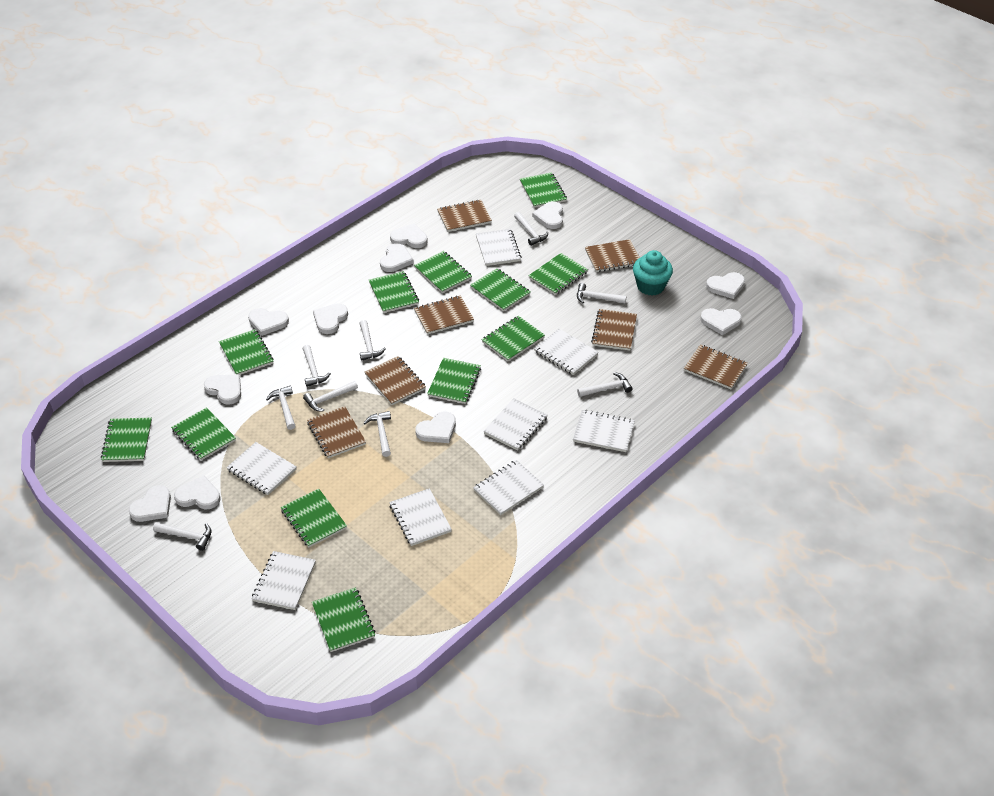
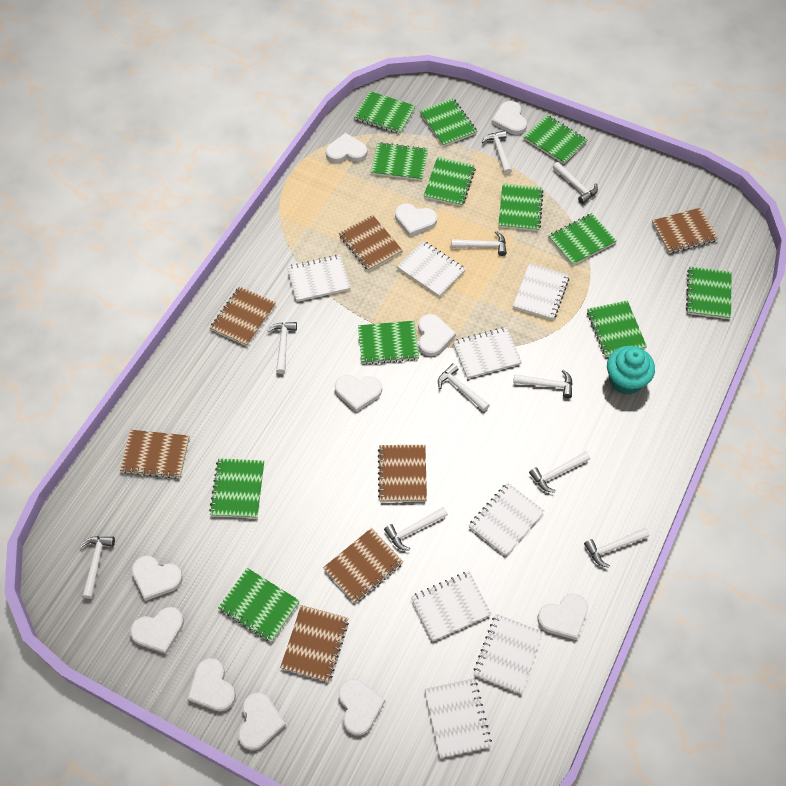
white hammer: 9 -> 10

